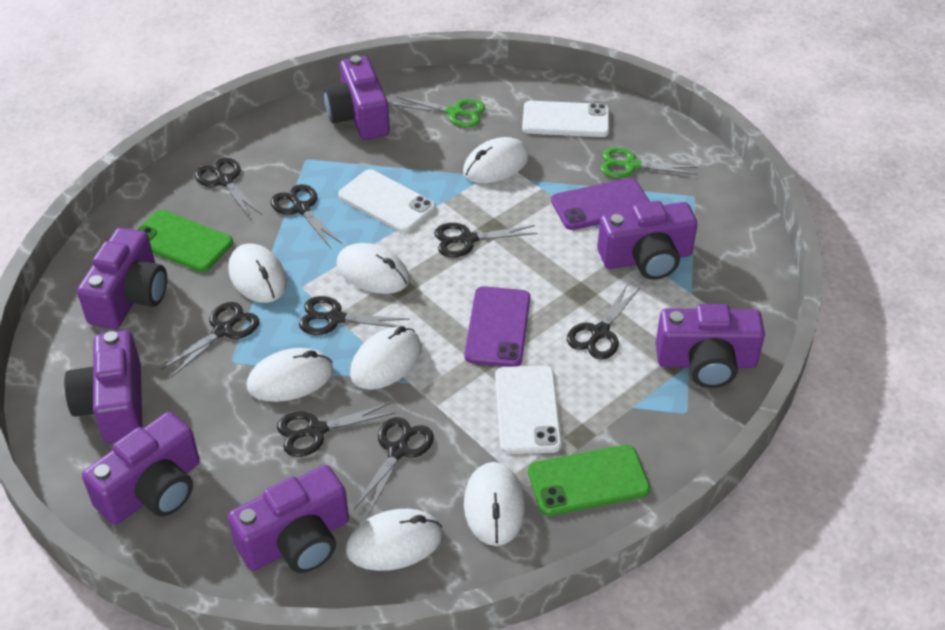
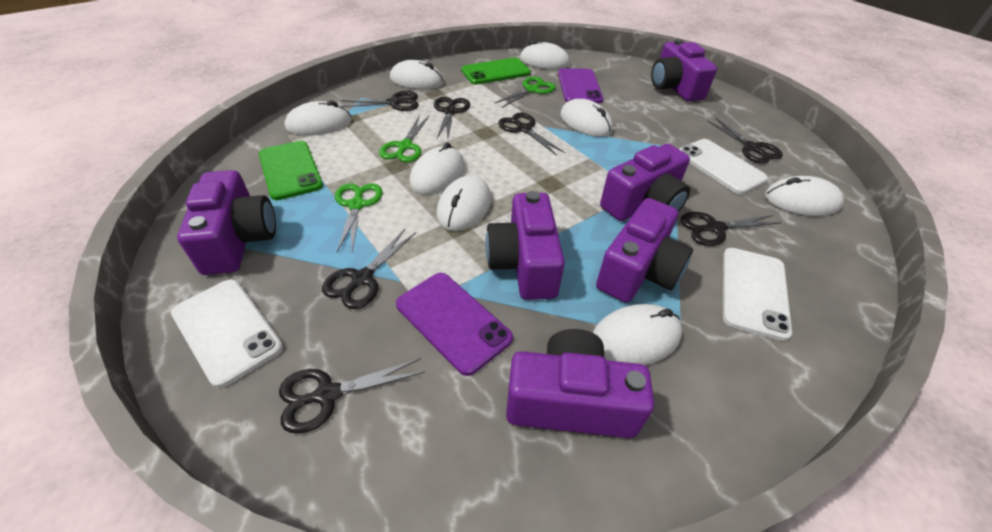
black scissors: 8 -> 7
green scissors: 2 -> 3
purple camera: 7 -> 6
white mouse: 7 -> 8

